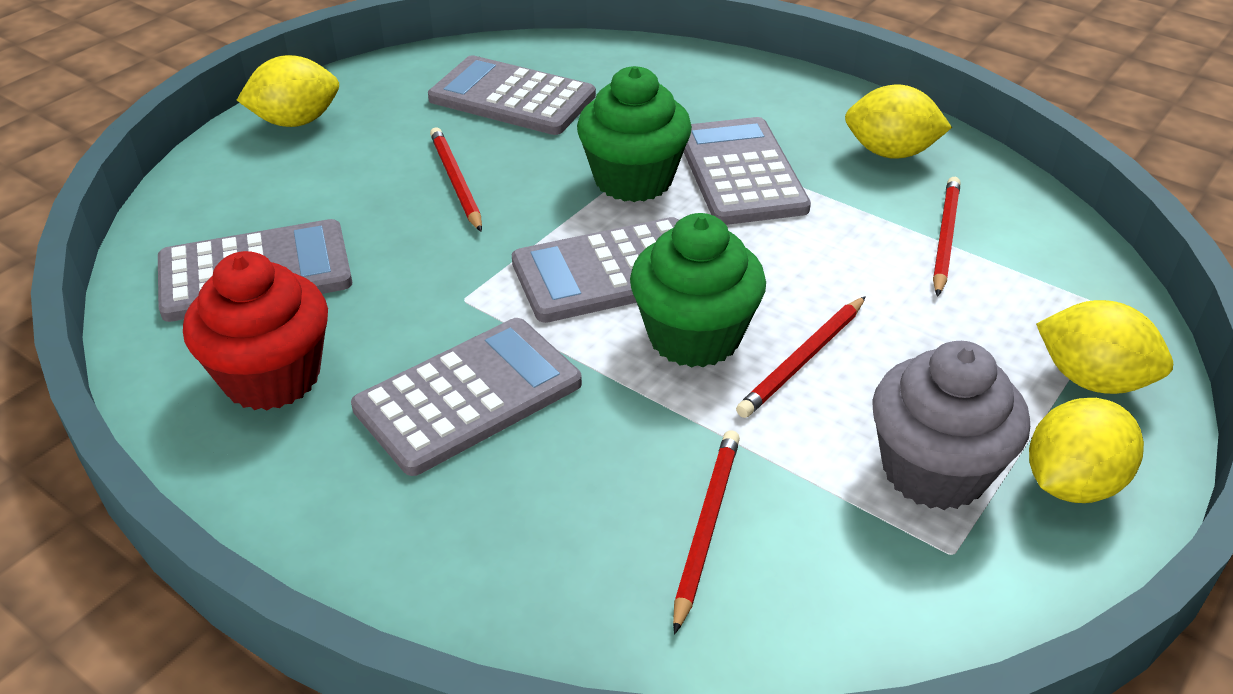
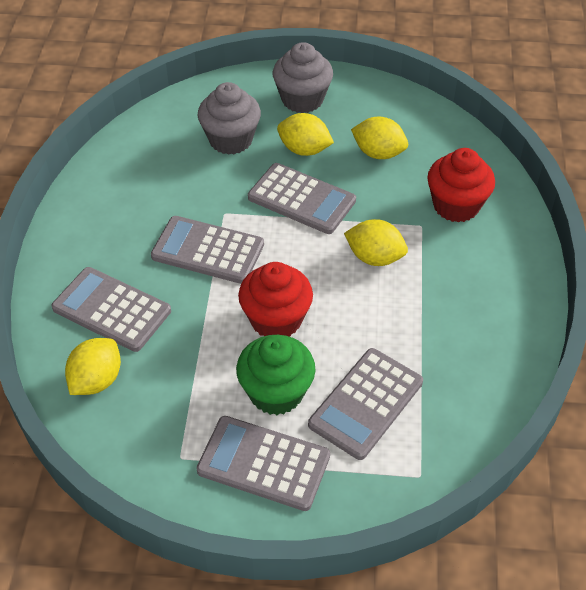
green cupcake: 2 -> 1
grey cupcake: 1 -> 2
red cupcake: 1 -> 2
red pencil: 4 -> 0

